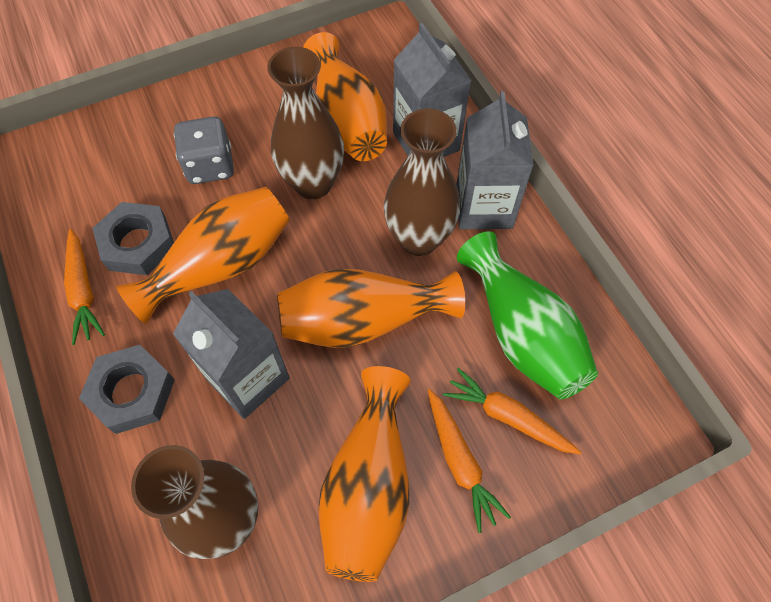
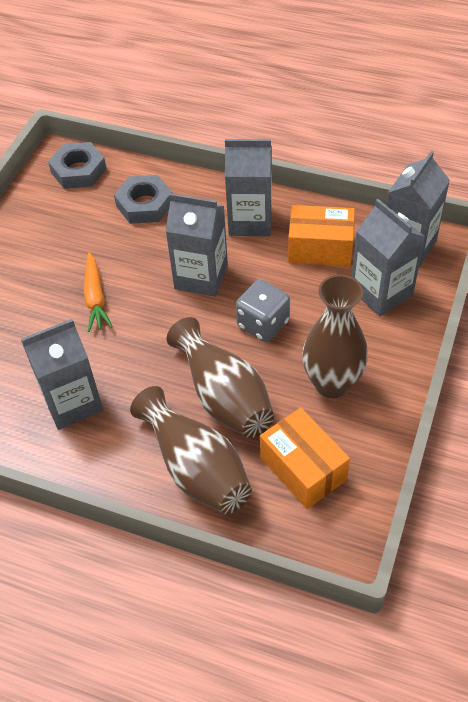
green vase: 1 -> 0
grey carton: 3 -> 5
orange box: 0 -> 2
orange carrot: 3 -> 1
orange vase: 4 -> 0

